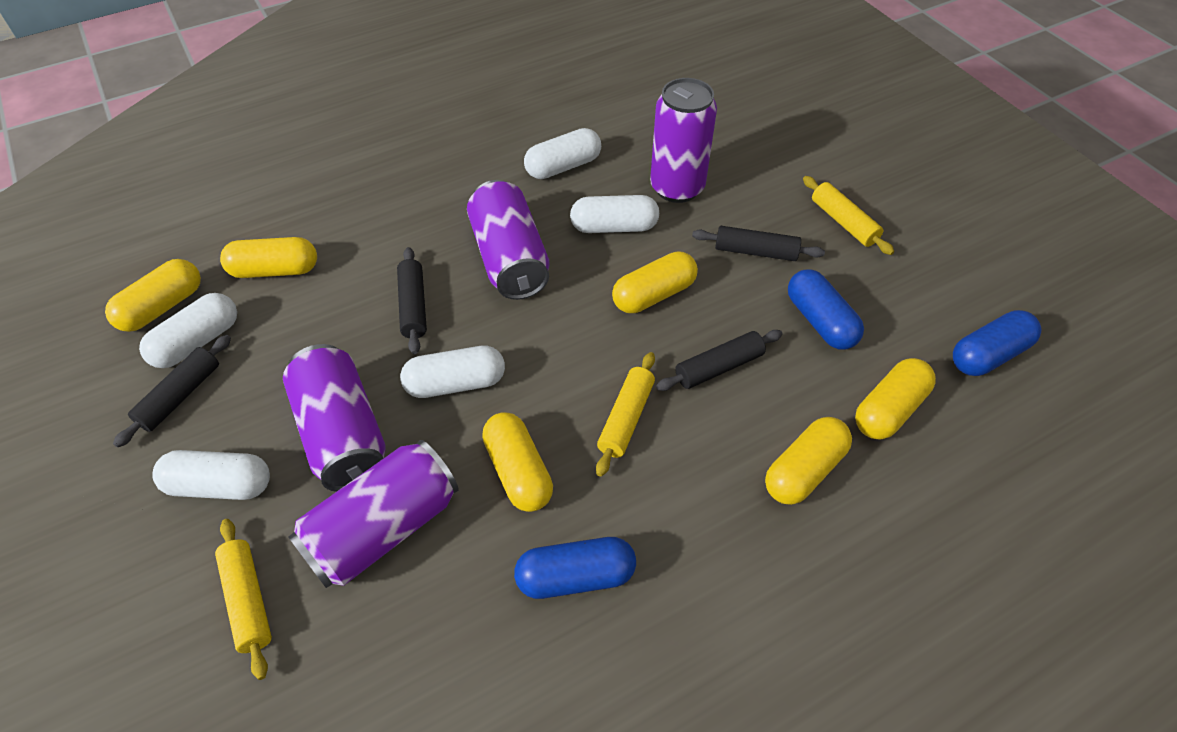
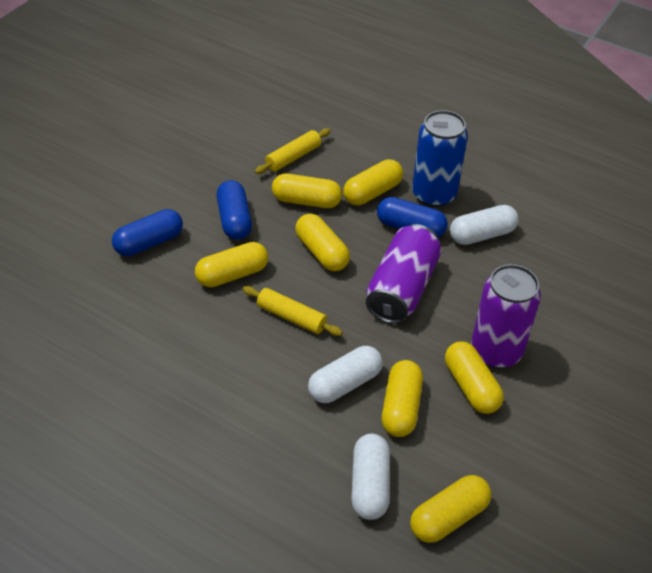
black rolling pin: 4 -> 0
blue can: 0 -> 1
purple can: 4 -> 2
white capsule: 5 -> 3
yellow capsule: 6 -> 7
yellow rolling pin: 3 -> 2

